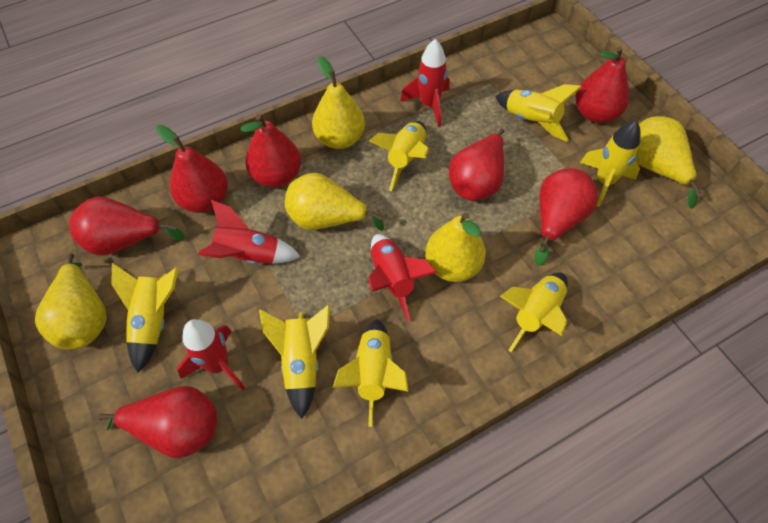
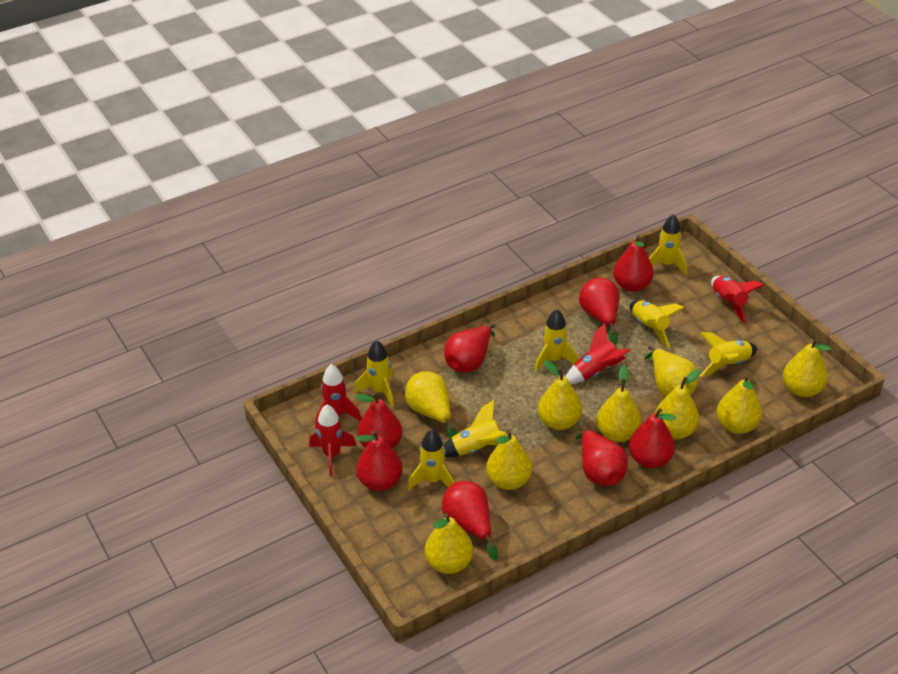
red pear: 7 -> 8
yellow pear: 5 -> 9

